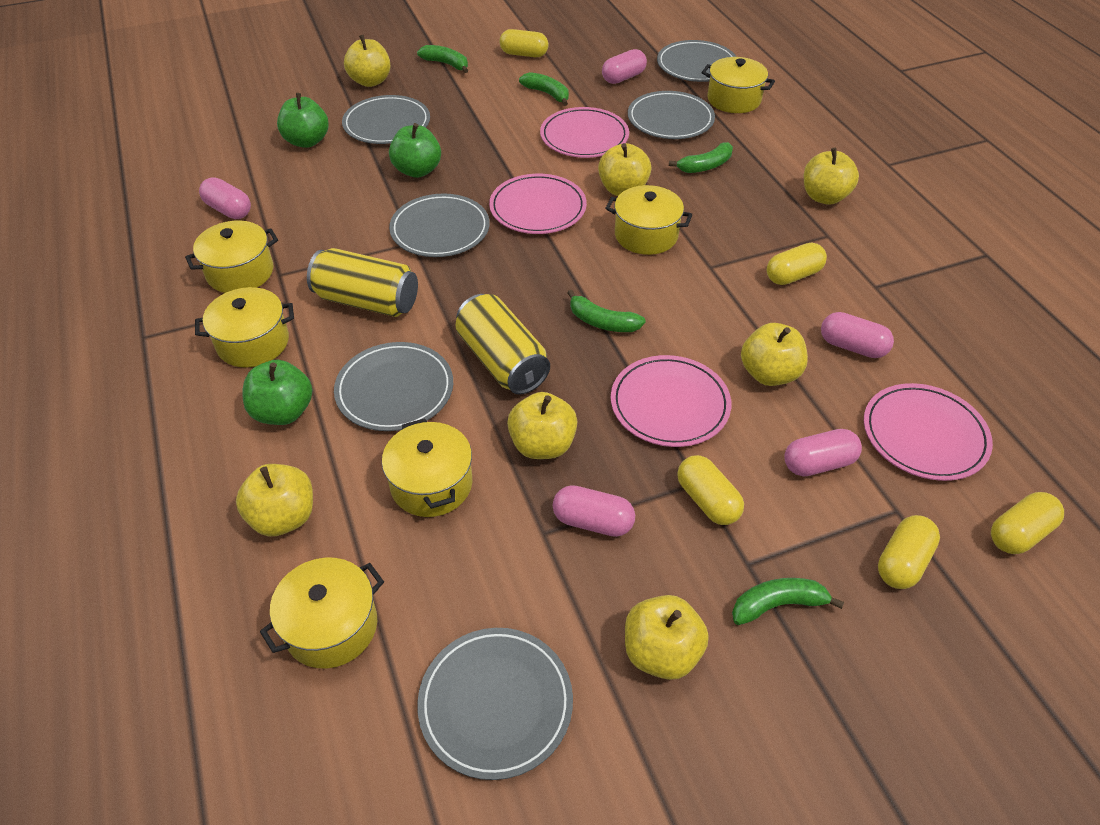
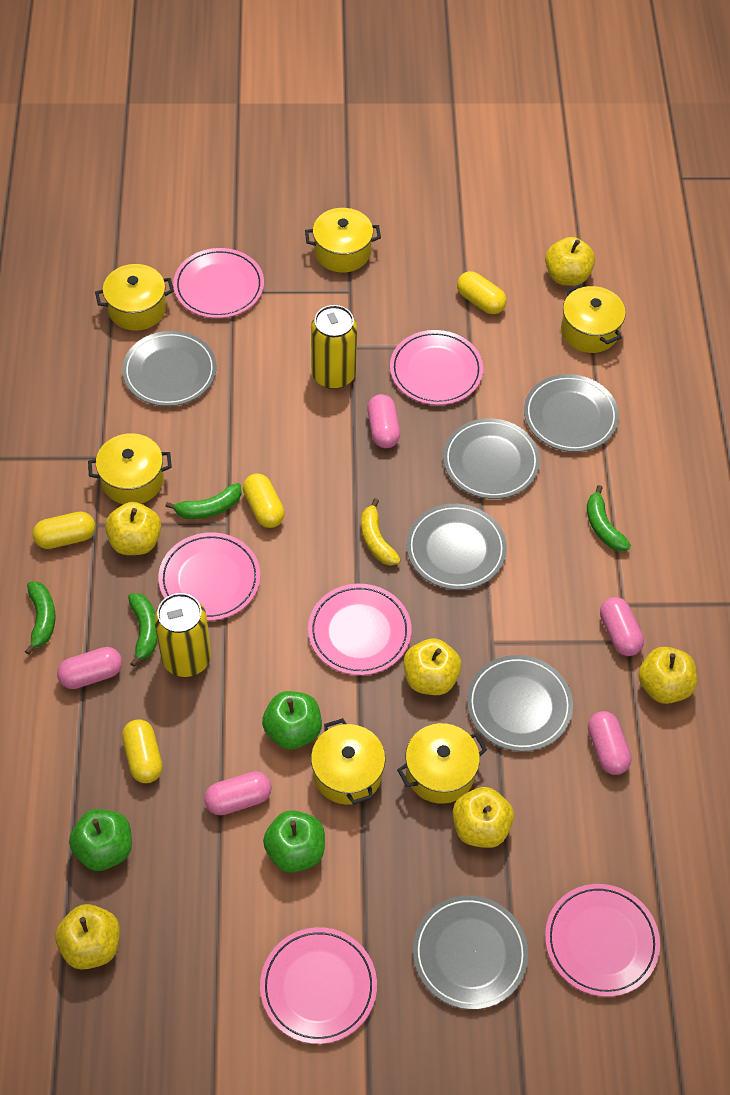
green banana: 5 -> 4
pink plate: 4 -> 6
yellow apple: 7 -> 6
yellow banana: 0 -> 1
yellow capsule: 5 -> 4

